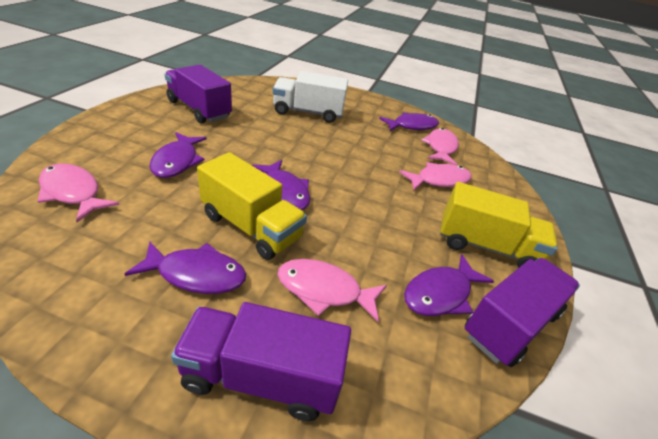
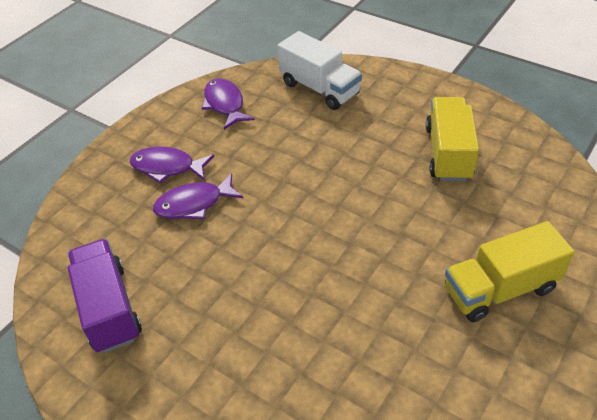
pink fish: 4 -> 0
purple fish: 5 -> 3
purple truck: 3 -> 1

